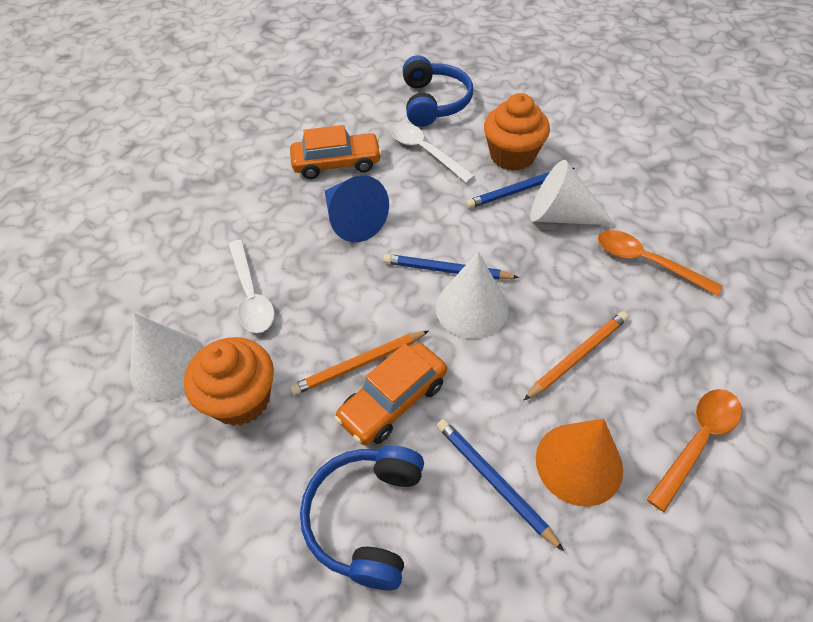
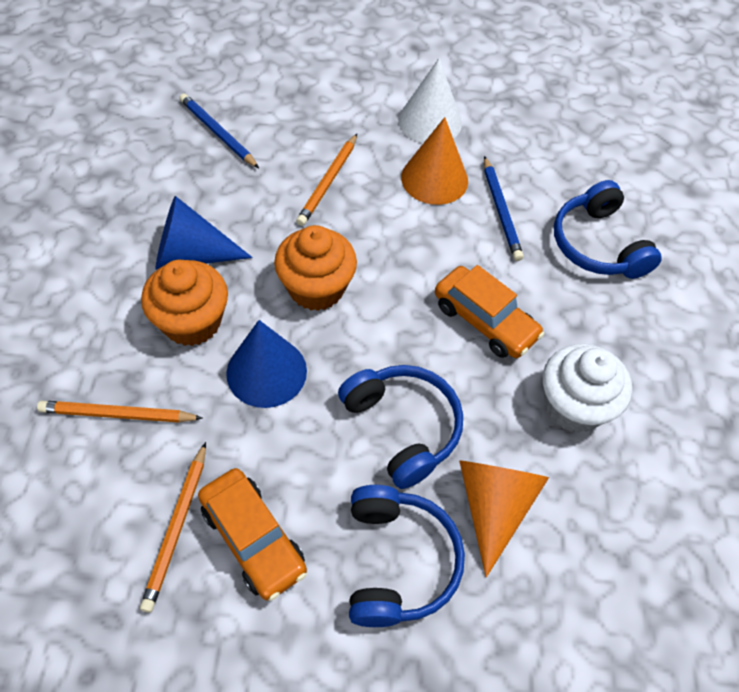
blue cone: 1 -> 2
blue headphones: 2 -> 3
blue pencil: 3 -> 2
orange cone: 1 -> 2
orange pencil: 2 -> 3
orange spoon: 2 -> 0
white cone: 3 -> 1
white cupcake: 0 -> 1
white spoon: 2 -> 0

